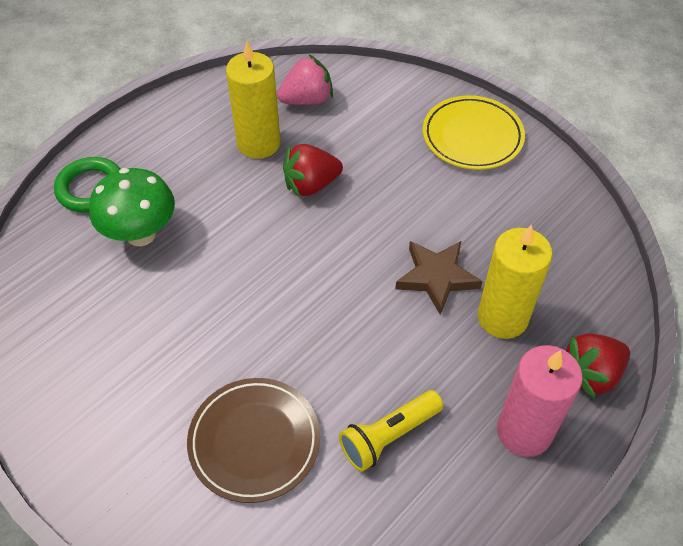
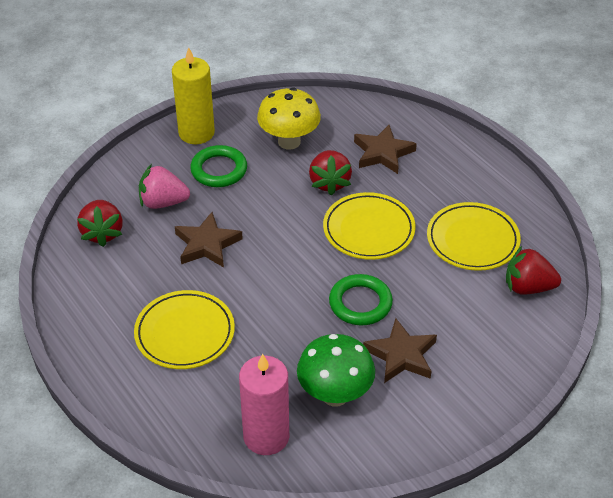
brown plate: 1 -> 0
brown star: 1 -> 3
green ring: 1 -> 2
red strawberry: 2 -> 3
yellow candle: 2 -> 1
yellow flashlight: 1 -> 0
yellow mushroom: 0 -> 1
yellow plate: 1 -> 3

